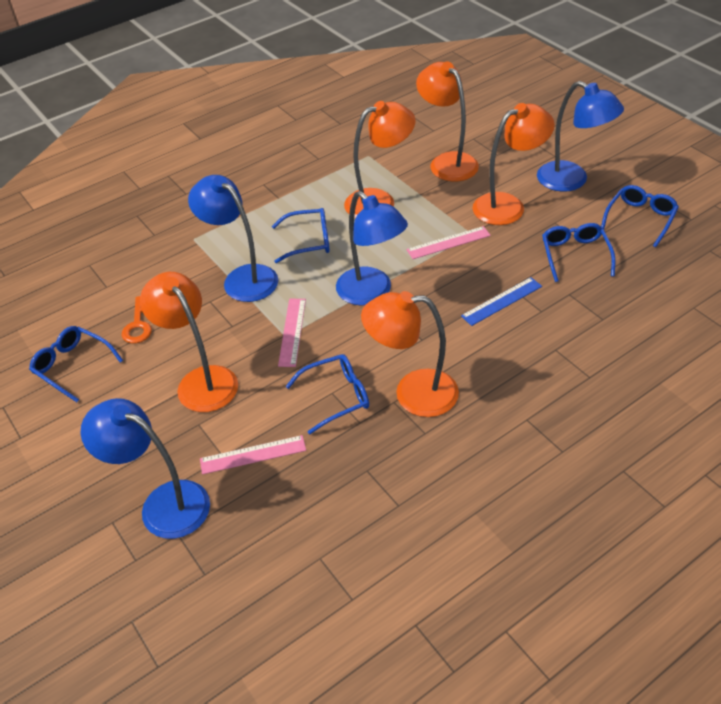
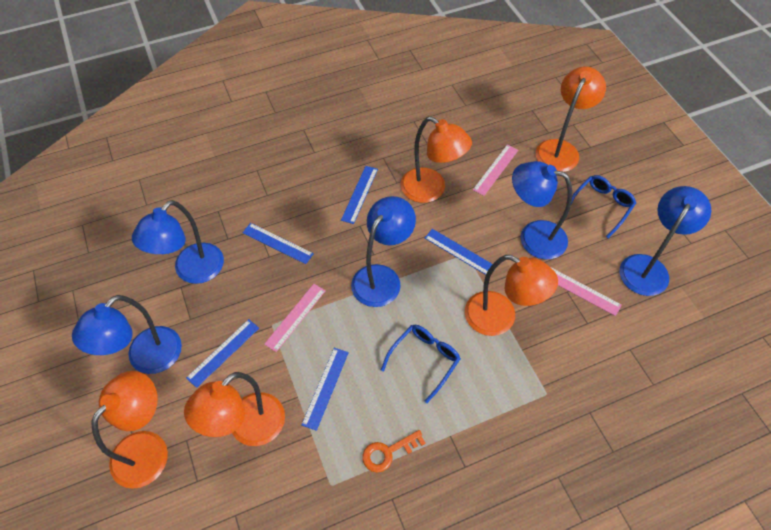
blue glasses: 5 -> 2
blue lamp: 4 -> 5
blue ruler: 1 -> 5

